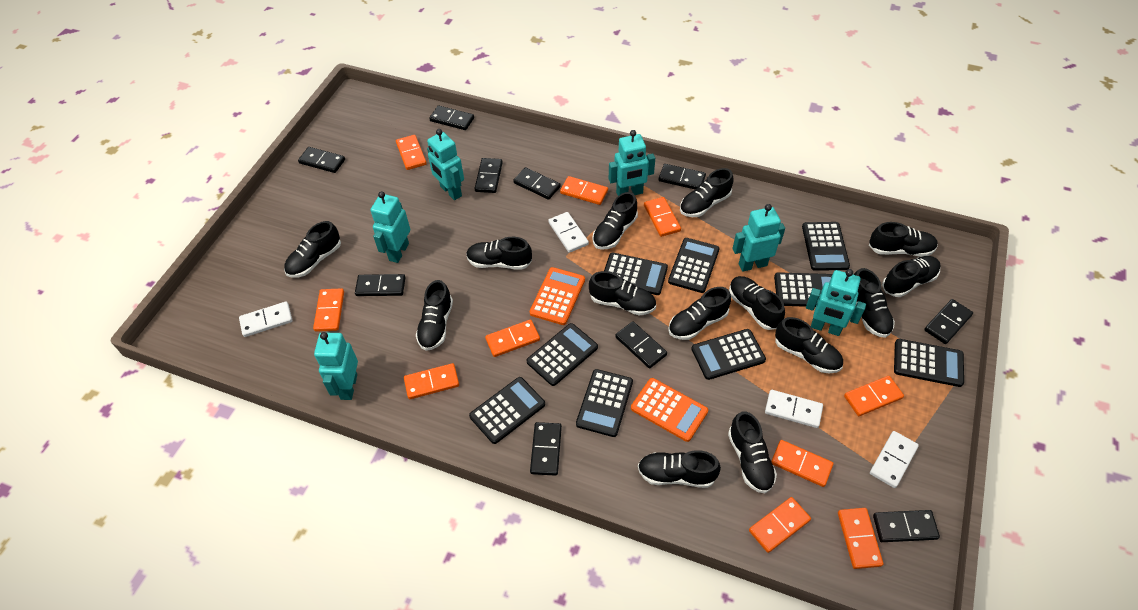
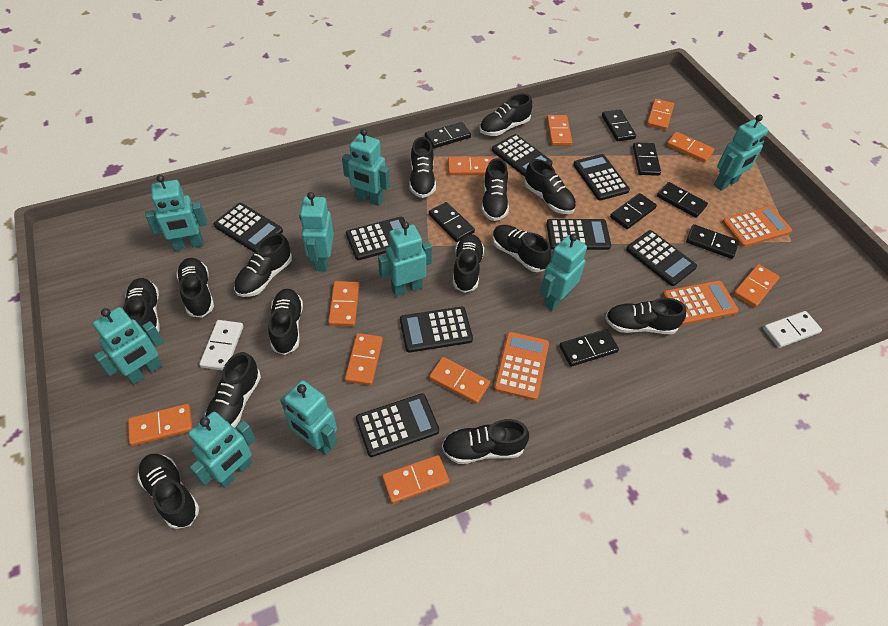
black calculator: 9 -> 8
black domino: 10 -> 8
orange calculator: 2 -> 3
turquoise robot: 6 -> 9
white domino: 4 -> 2

